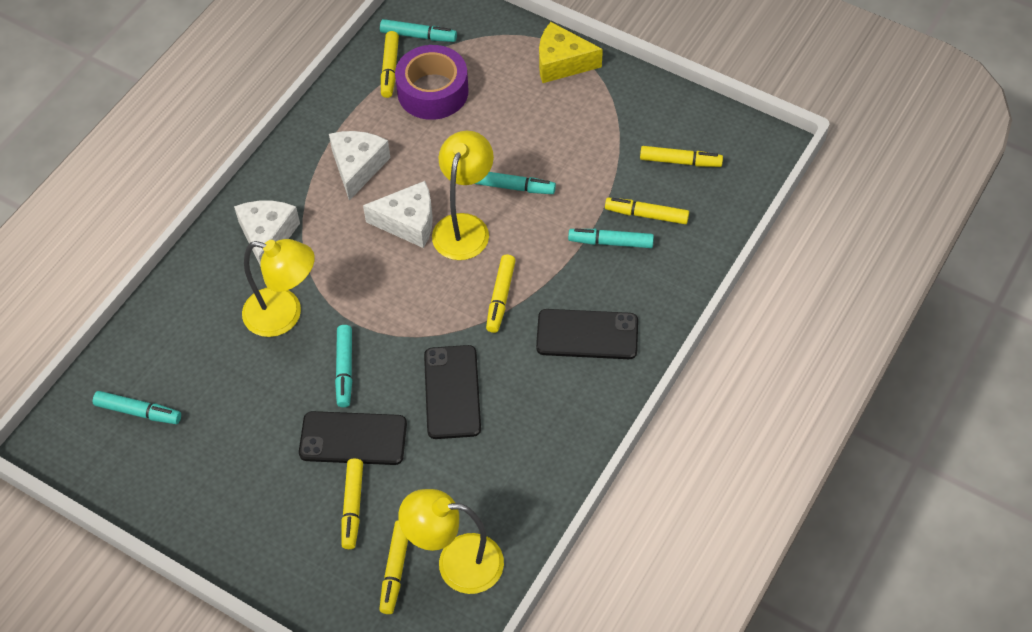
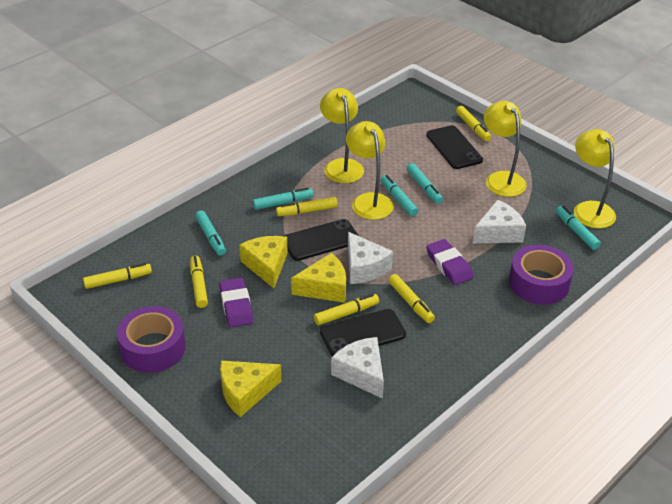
purple eraser: 0 -> 2
purple tape: 1 -> 2
yellow cheese: 1 -> 3
yellow lamp: 3 -> 4

